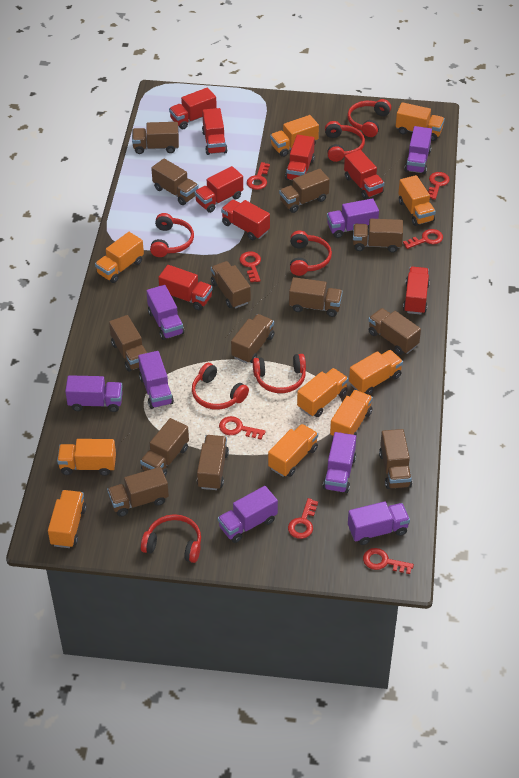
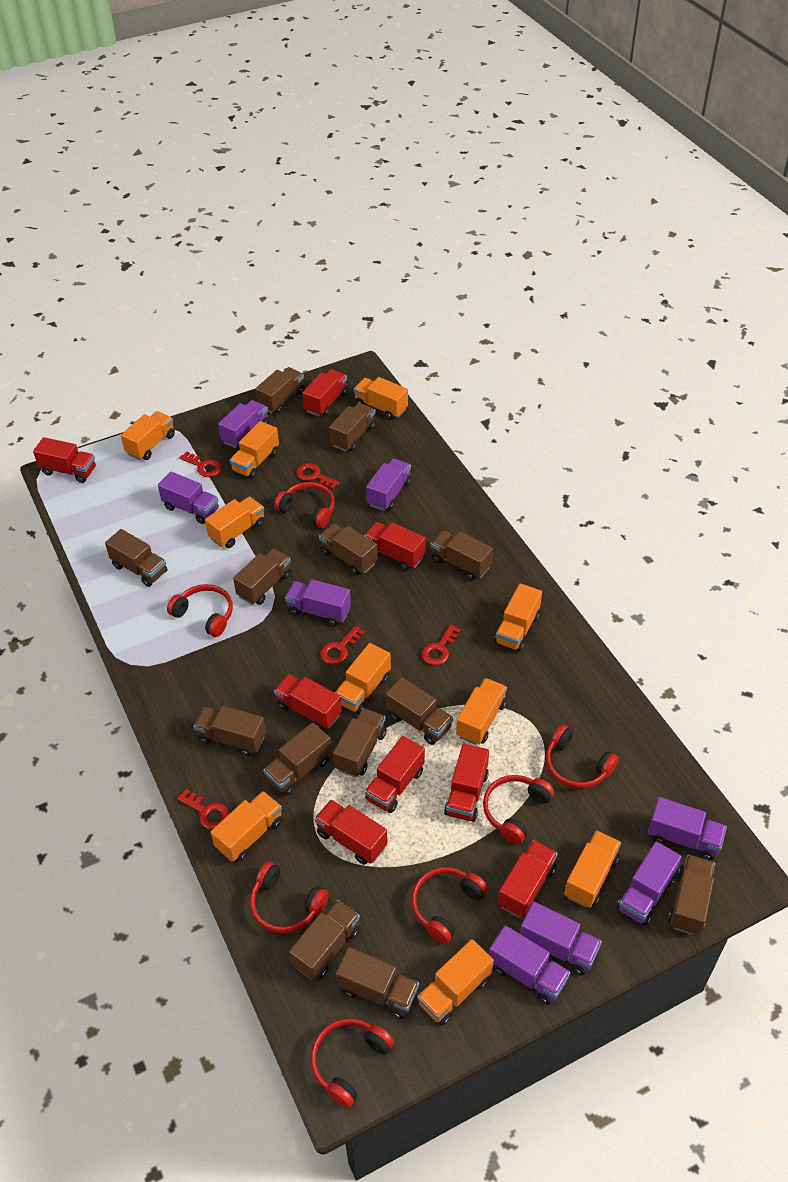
red key: 7 -> 5

